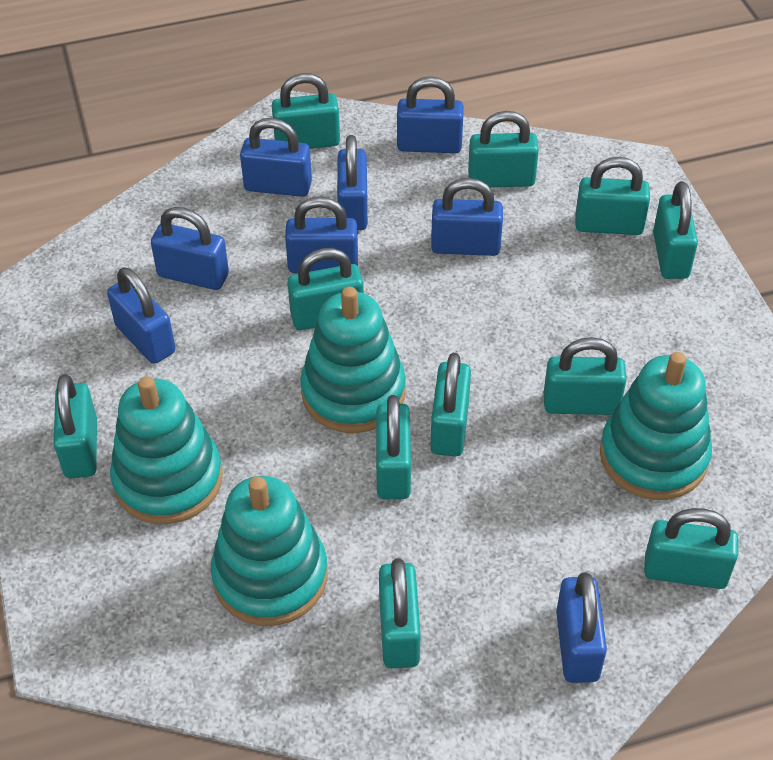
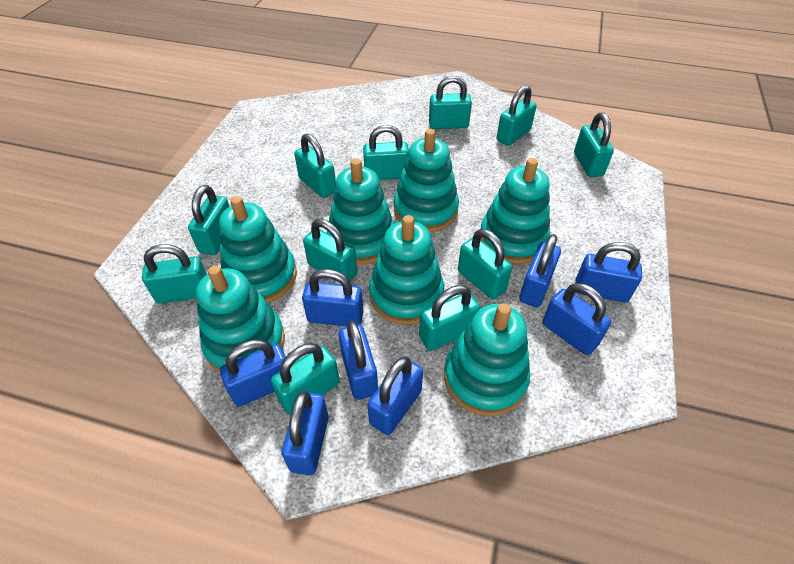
turquoise stacking toy: 4 -> 7

